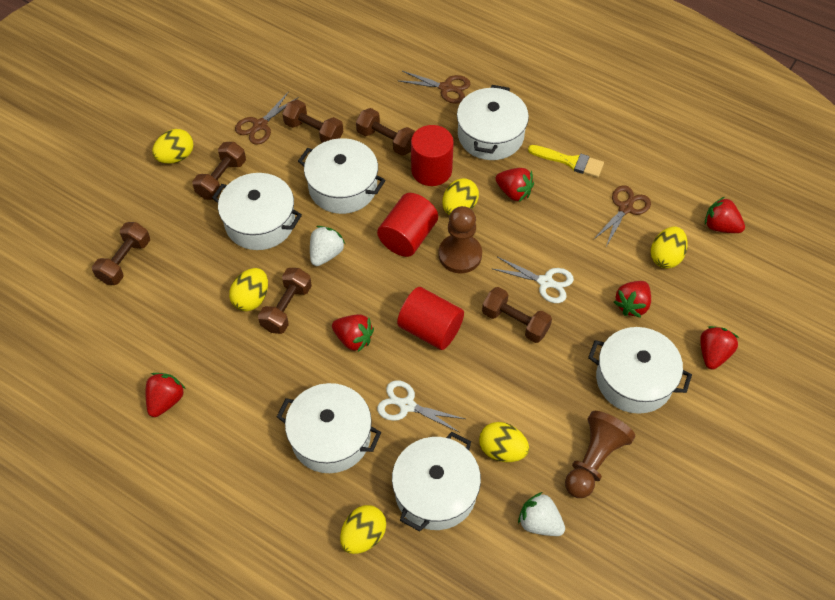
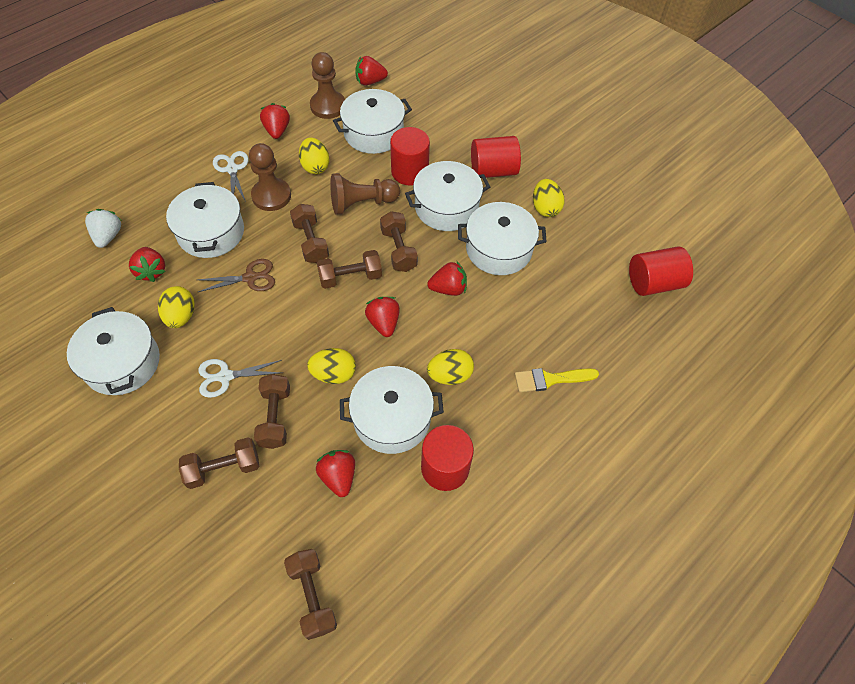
brown pawn: 2 -> 3
brown scissors: 3 -> 1
red cylinder: 3 -> 4
white strawberry: 2 -> 1
yellow egg: 6 -> 5

